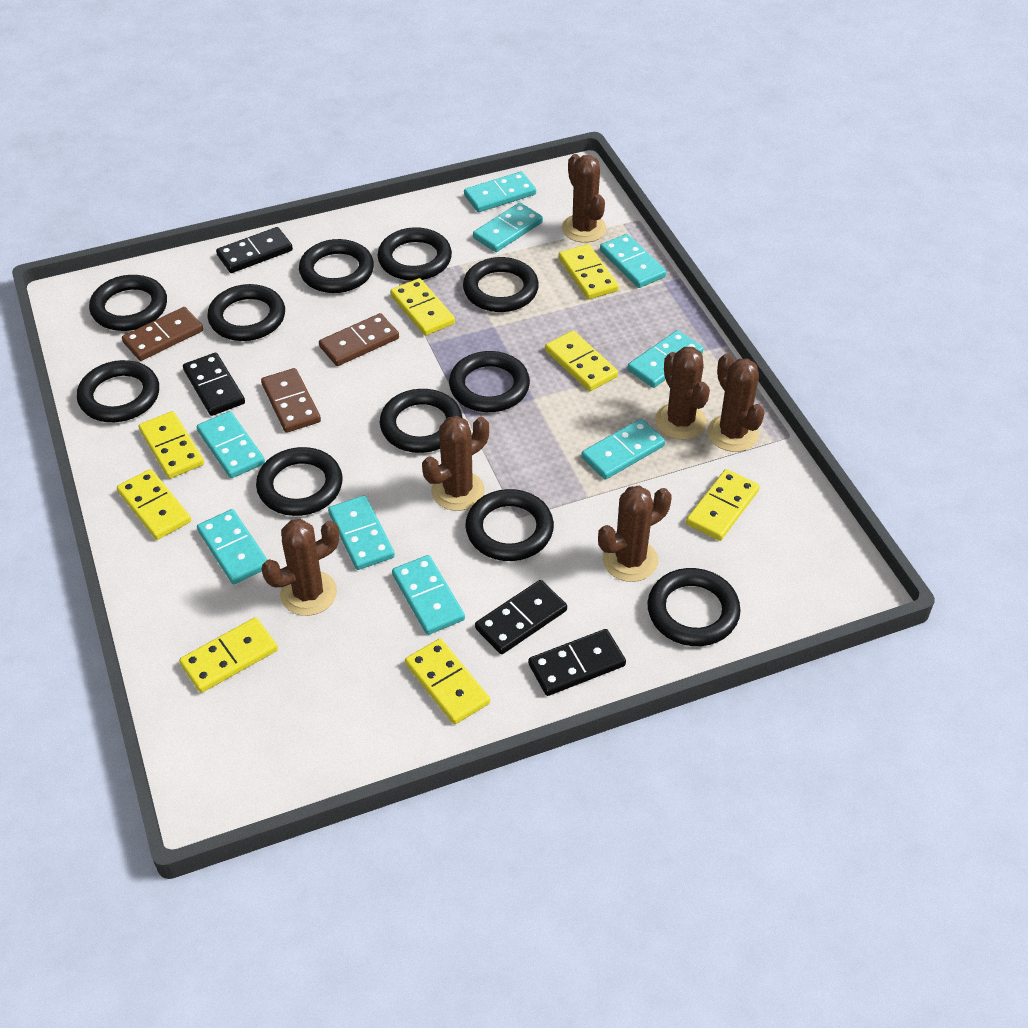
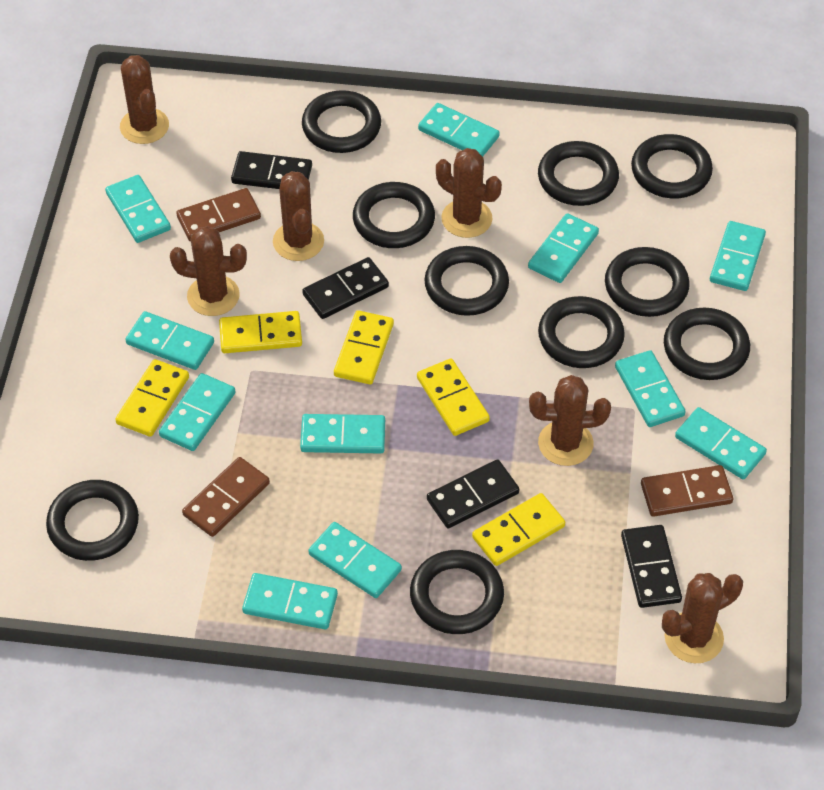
black ring: 11 -> 10
turquoise domino: 9 -> 11
yellow domino: 8 -> 5

